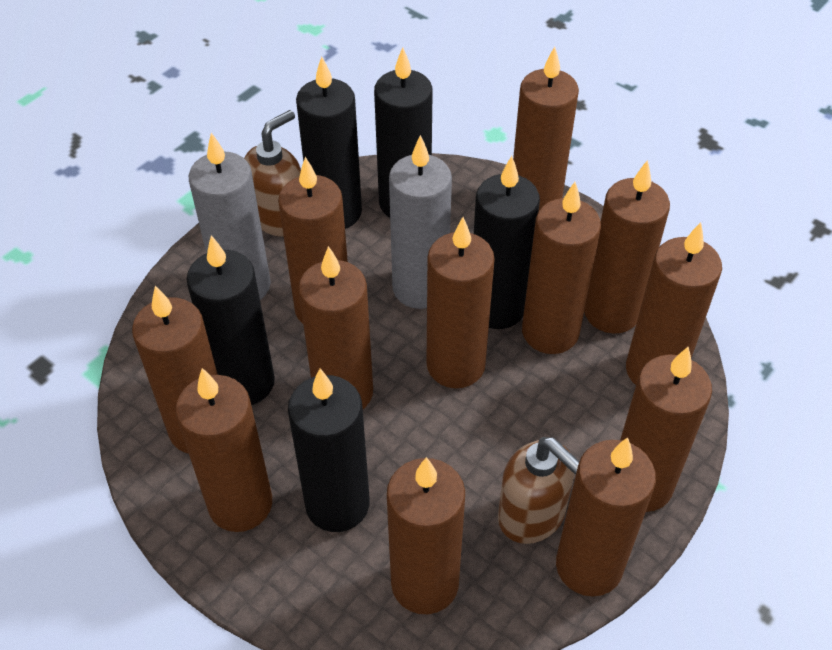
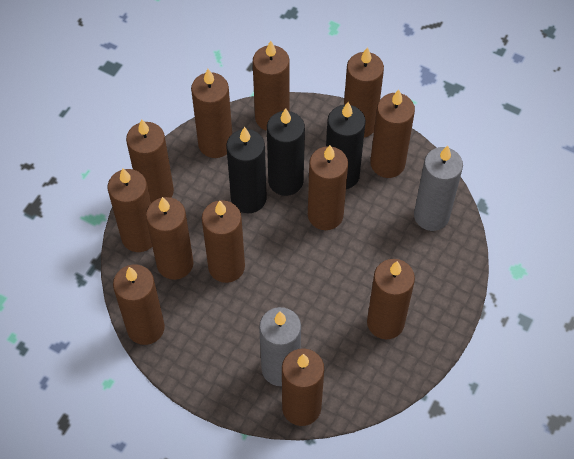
black candle: 5 -> 3
brown soap dispenser: 2 -> 0

